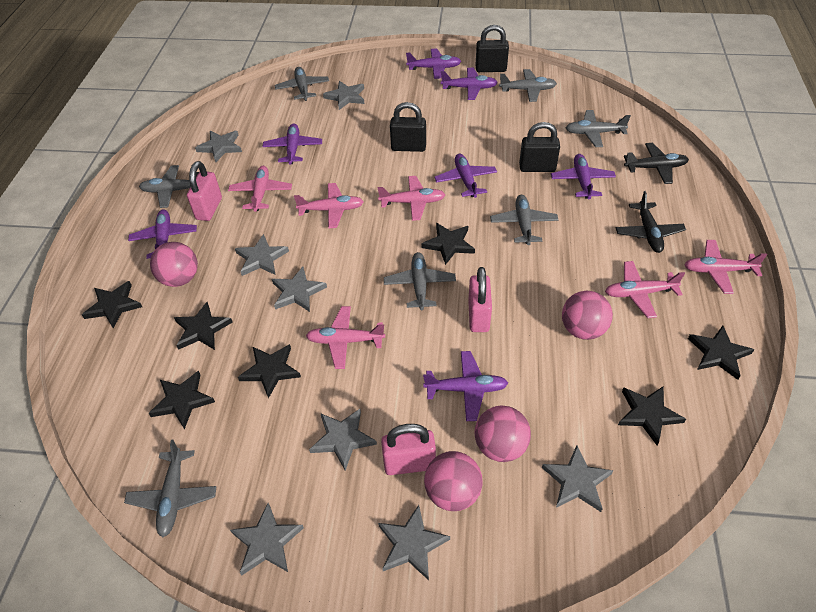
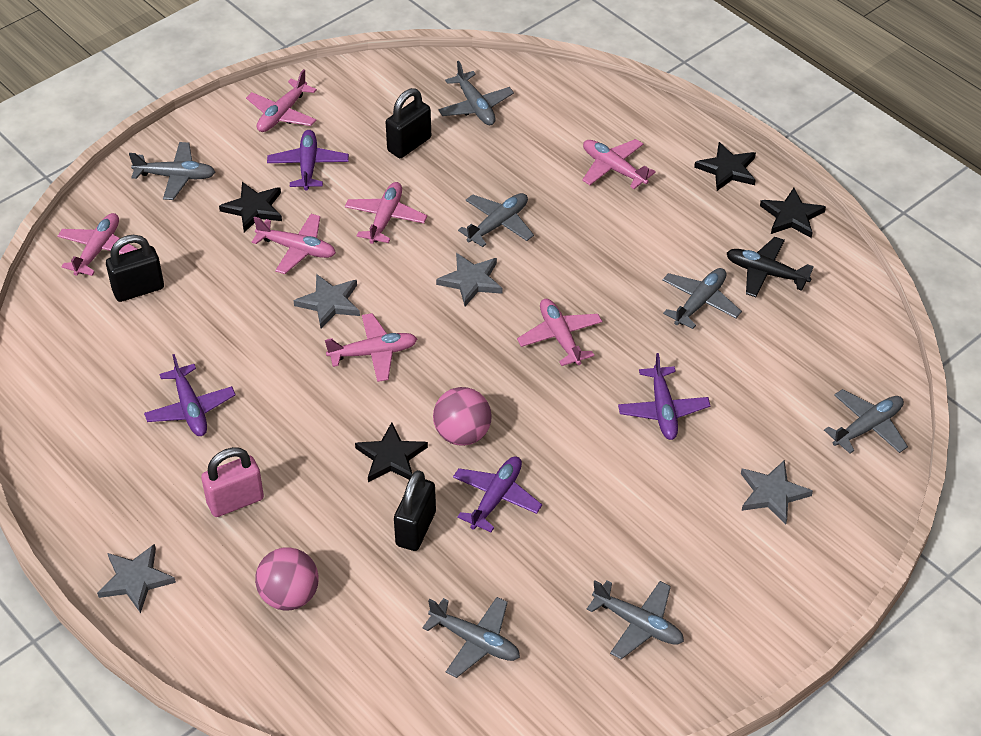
black plane: 2 -> 1
black star: 7 -> 4
grey star: 8 -> 4
pink ball: 4 -> 2
pink padlock: 3 -> 1
pink plane: 6 -> 7
purple plane: 7 -> 4

